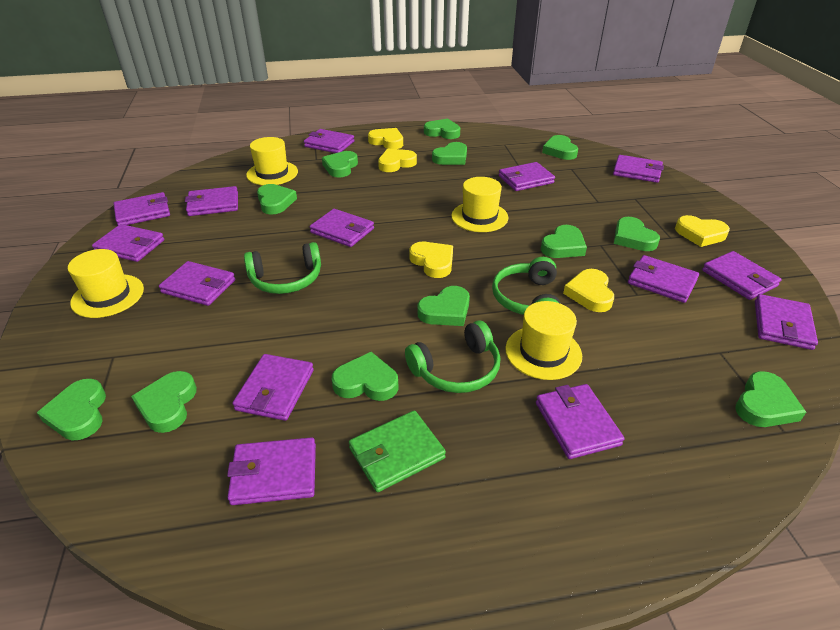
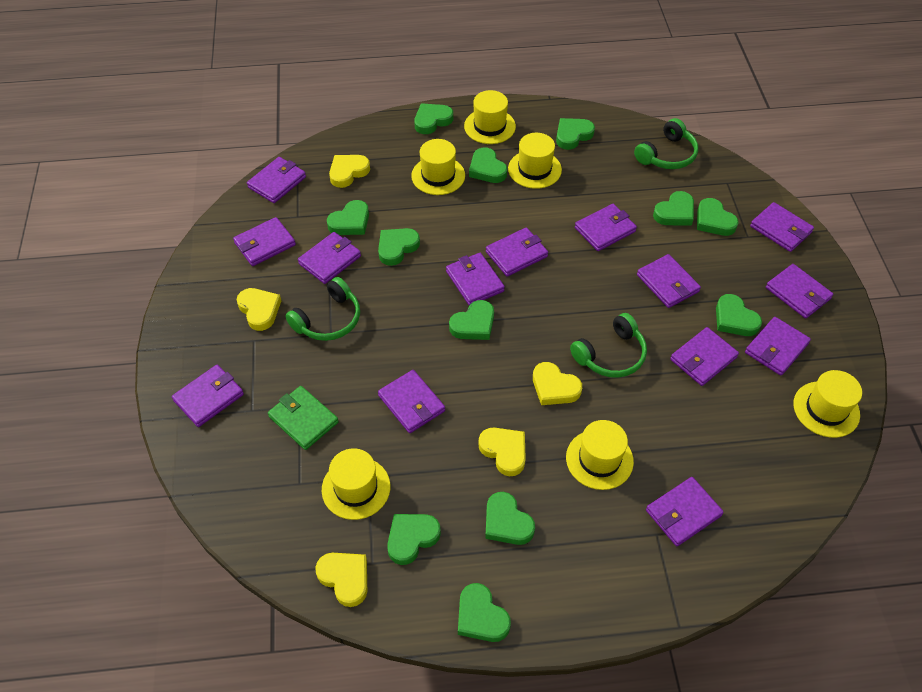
yellow hat: 4 -> 6

